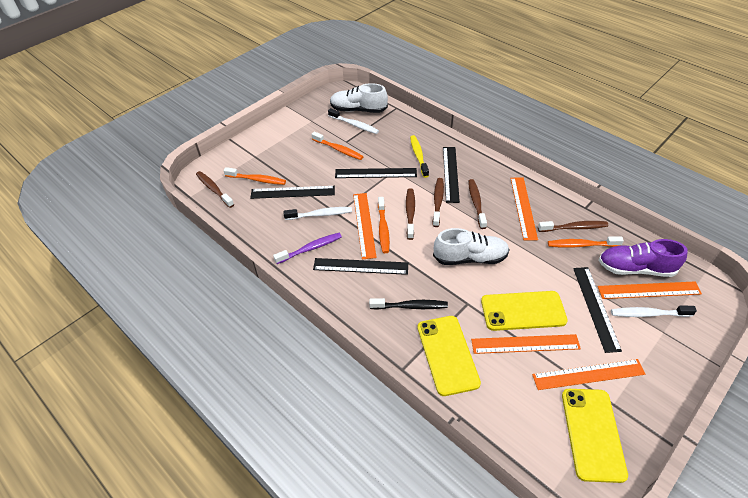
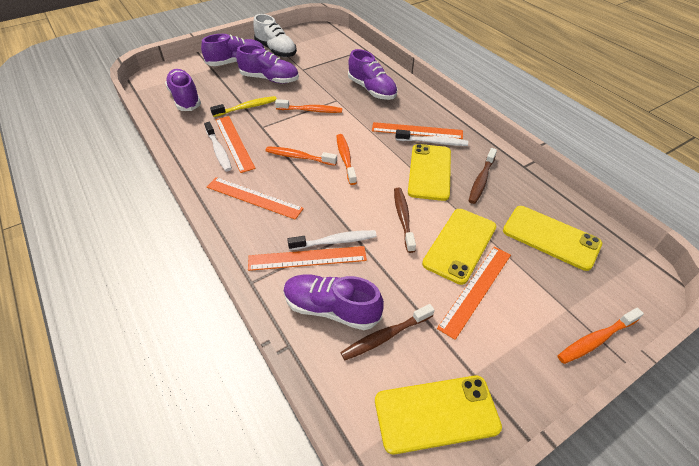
black ruler: 5 -> 0
black toothbrush: 1 -> 0
brown toothbrush: 5 -> 3
purple shoe: 1 -> 5
purple toothbrush: 1 -> 0
white shoe: 2 -> 1
yellow phone: 3 -> 4

